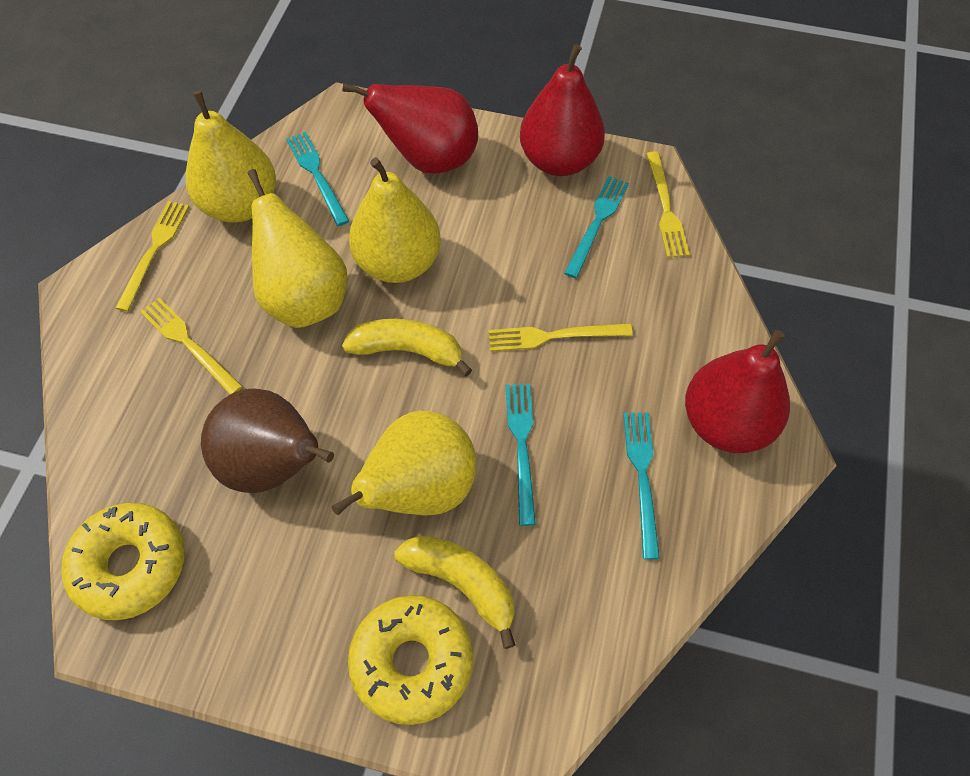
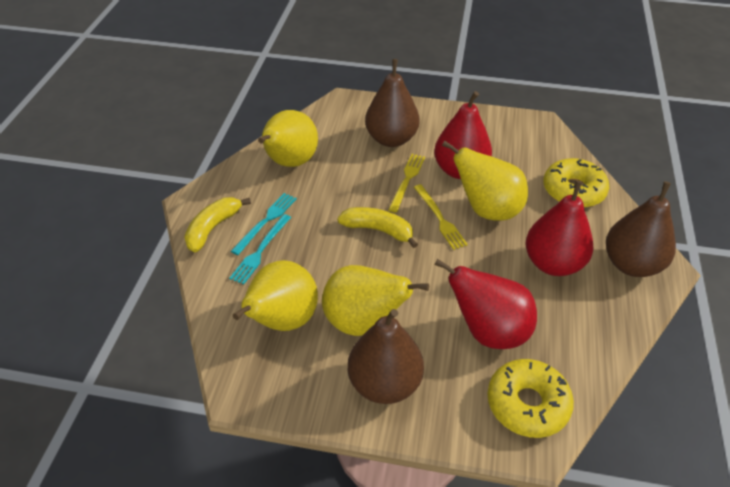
brown pear: 1 -> 3
turquoise fork: 4 -> 2
yellow fork: 4 -> 2

